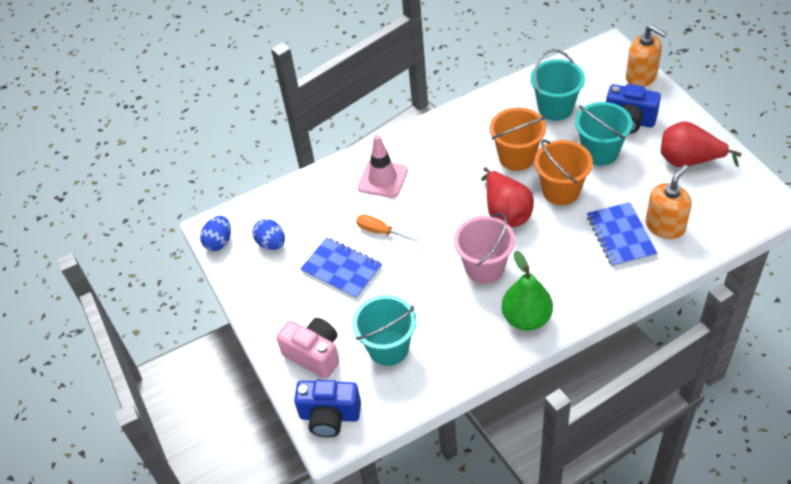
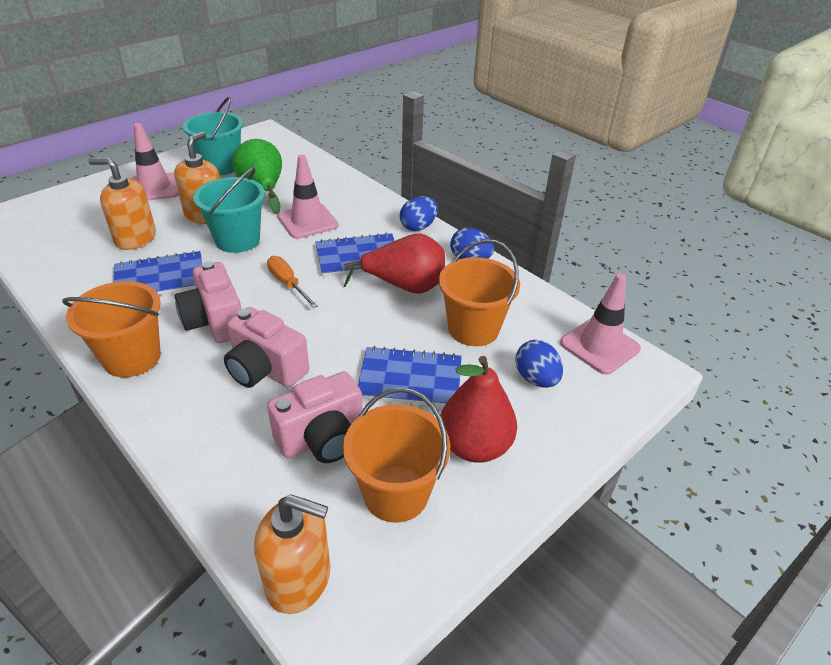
blue camera: 2 -> 0
blue egg: 2 -> 3
blue notebook: 2 -> 3
orange bucket: 2 -> 3
orange soap dispenser: 2 -> 3
pink bucket: 1 -> 0
pink camera: 1 -> 3
pink traffic cone: 1 -> 3
turquoise bucket: 3 -> 2

